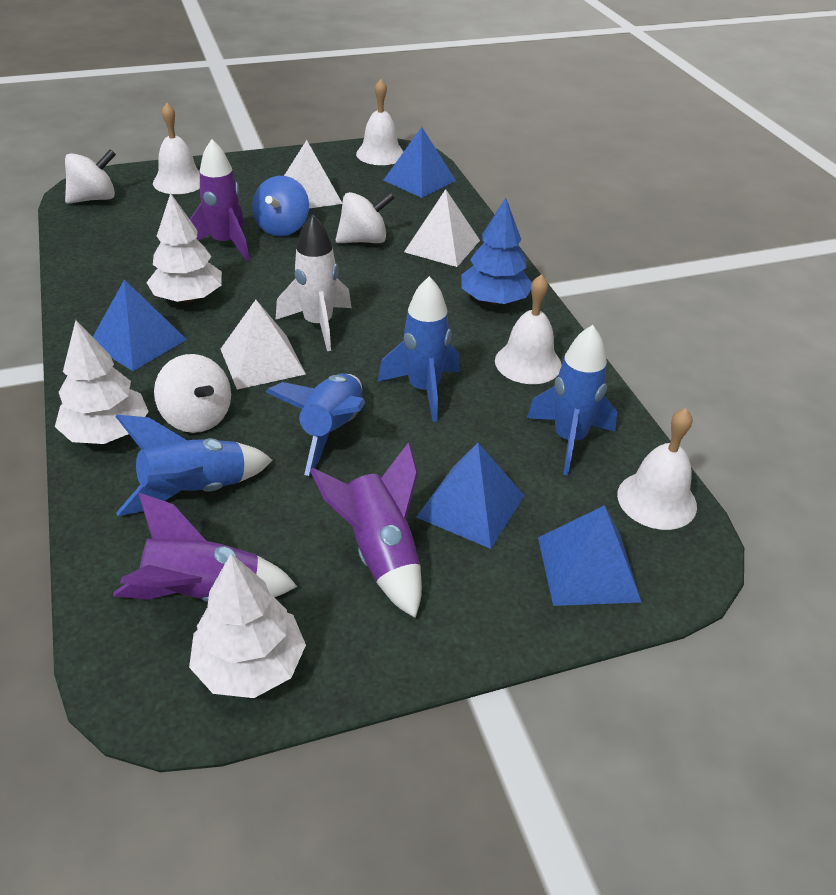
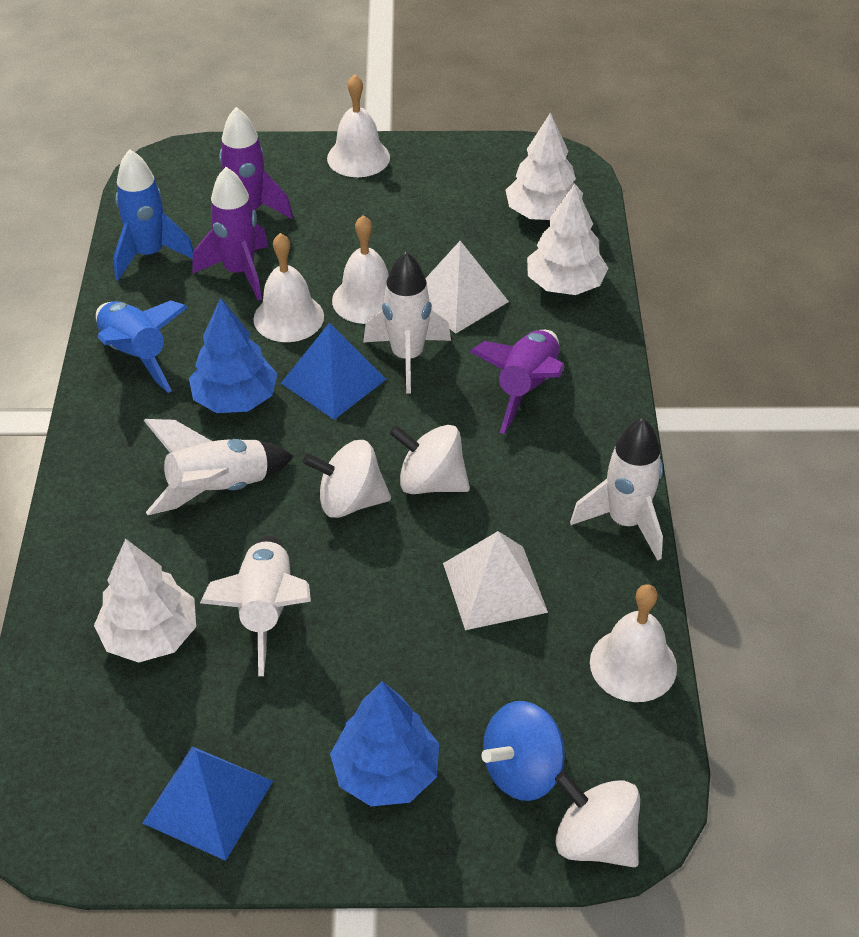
blue pyramid: 4 -> 2
blue rocket: 4 -> 2
blue tree: 1 -> 2
white pyramid: 3 -> 2
white rocket: 1 -> 4

